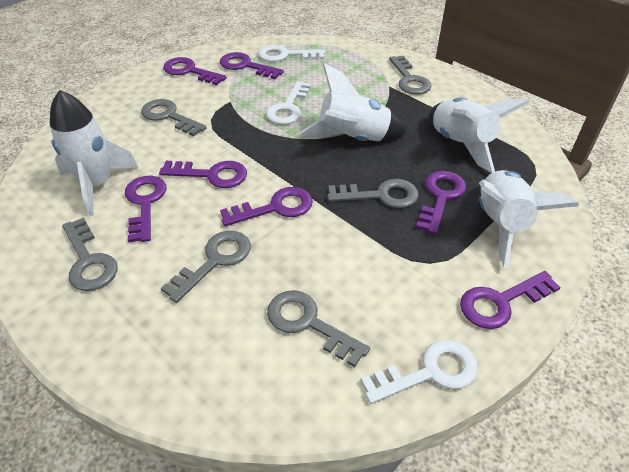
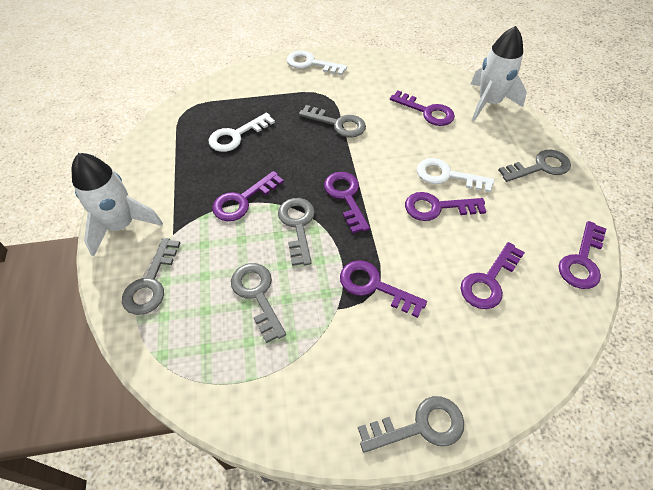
white rocket: 4 -> 2

